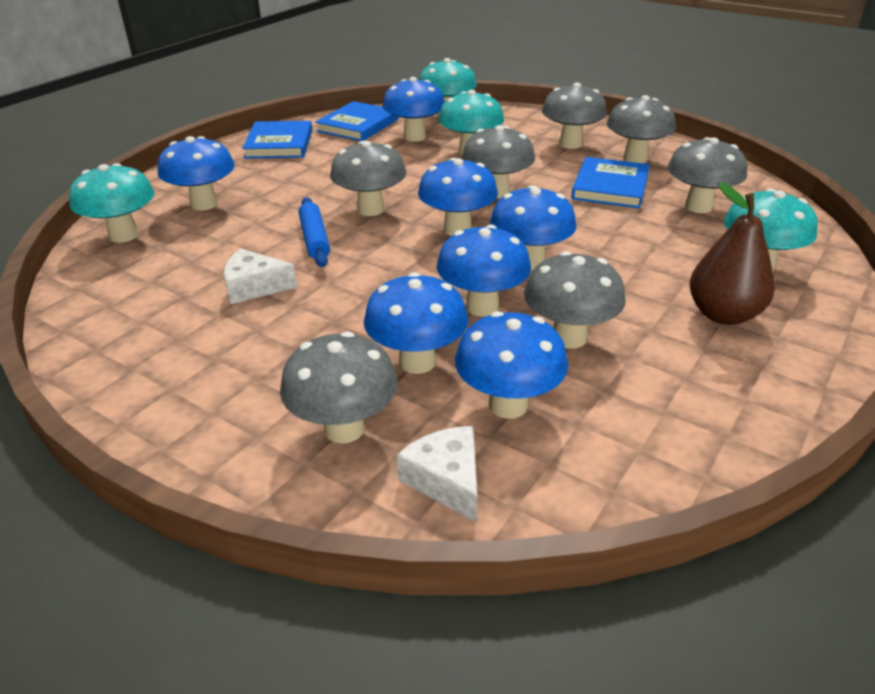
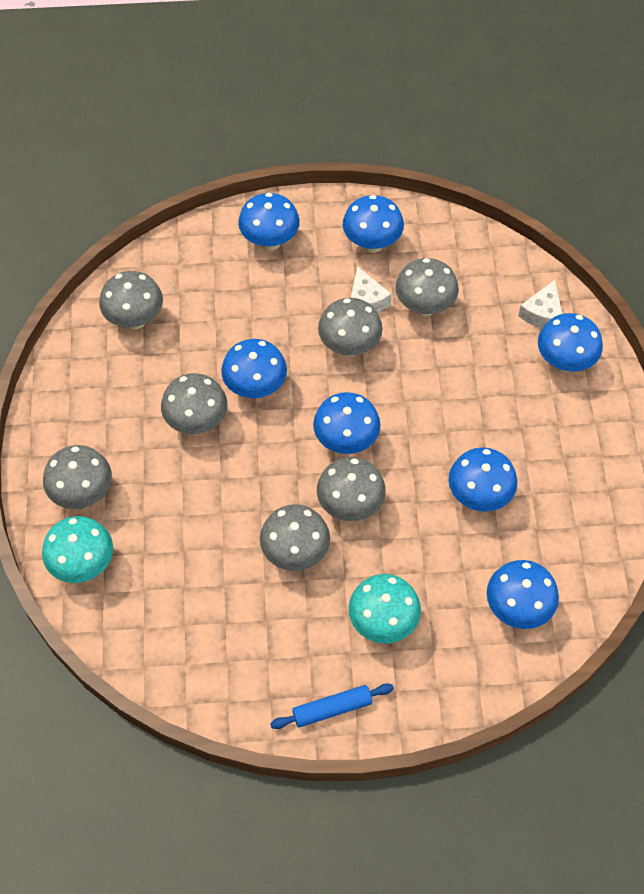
blue book: 3 -> 0
brown pear: 1 -> 0
turquoise mushroom: 4 -> 2

